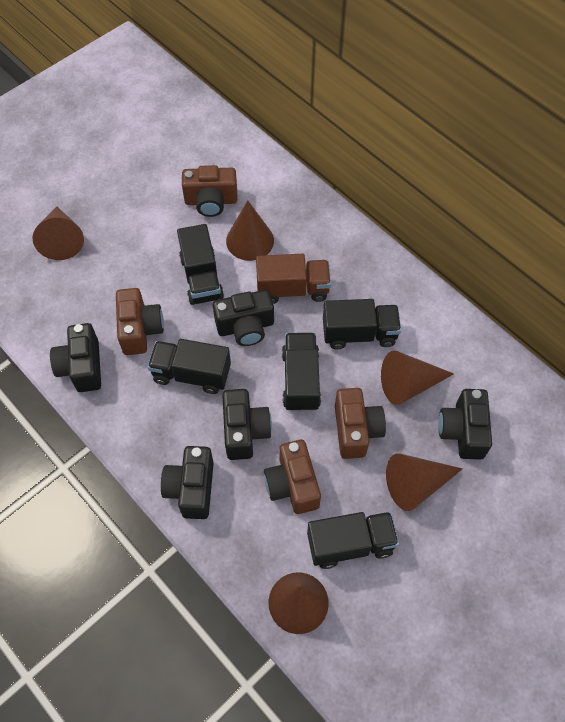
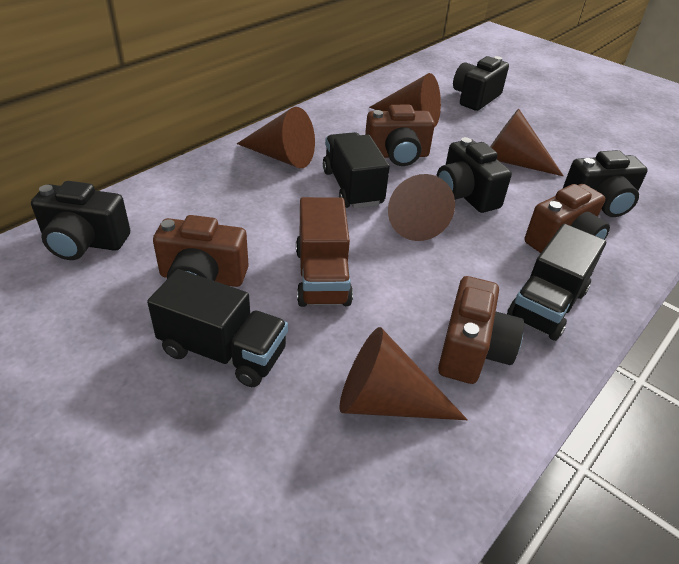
black camera: 5 -> 4
black truck: 5 -> 3

